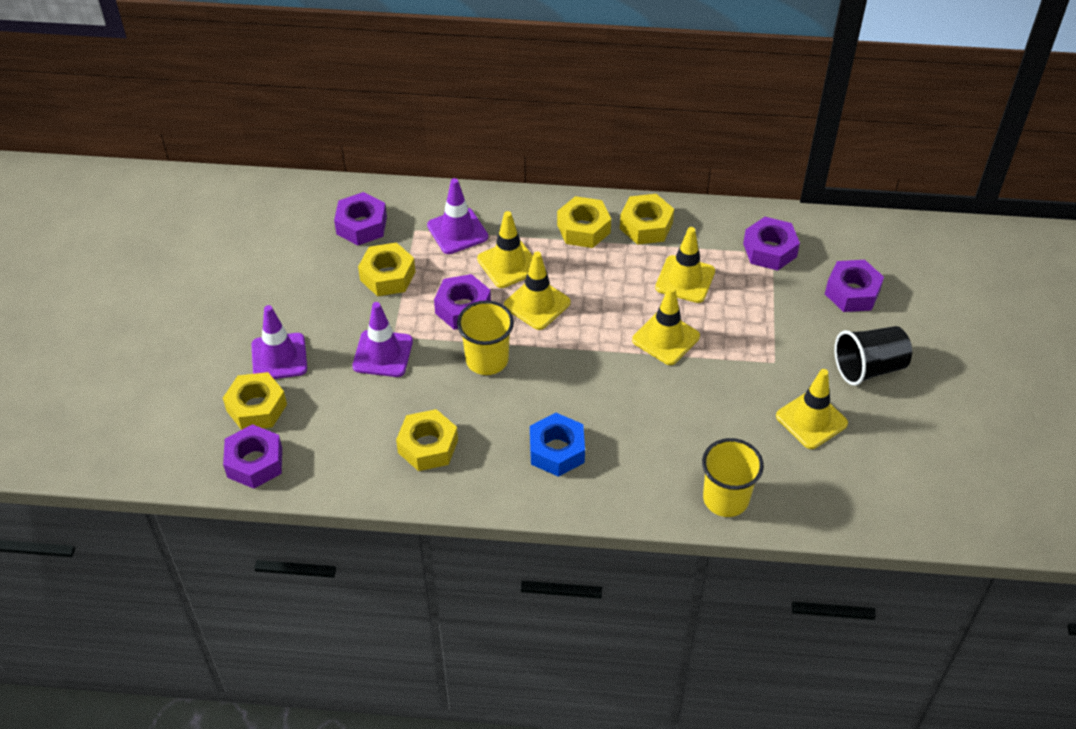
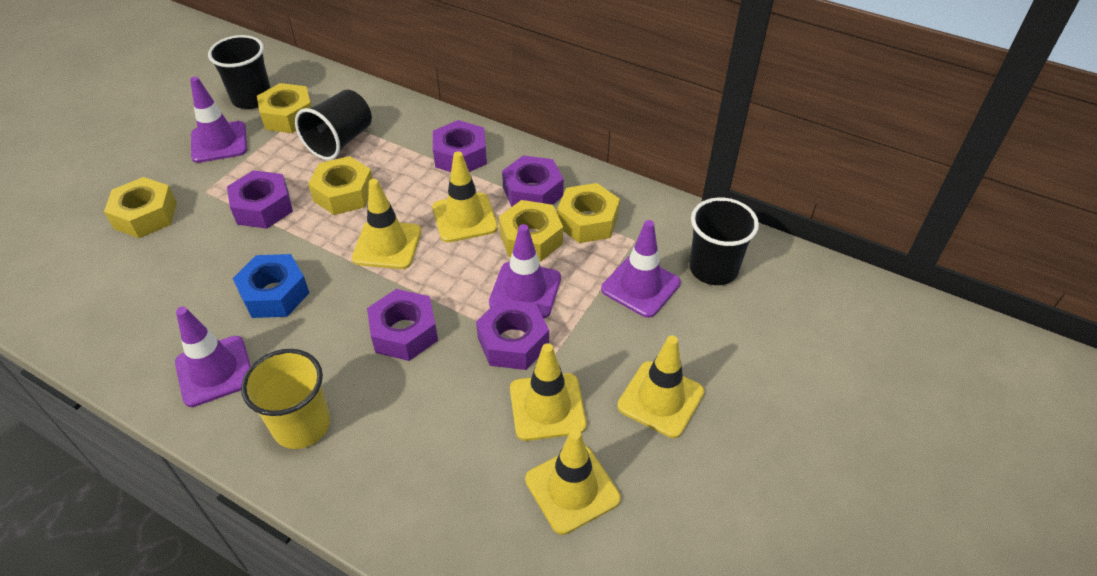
black cup: 1 -> 3
purple traffic cone: 3 -> 4
yellow cup: 2 -> 1

